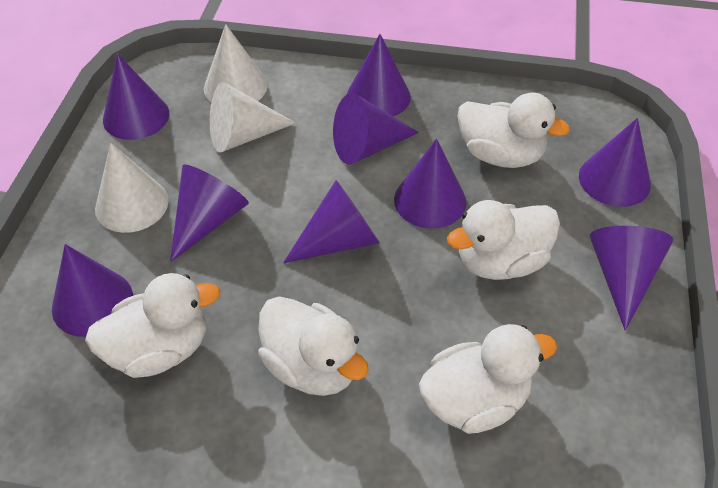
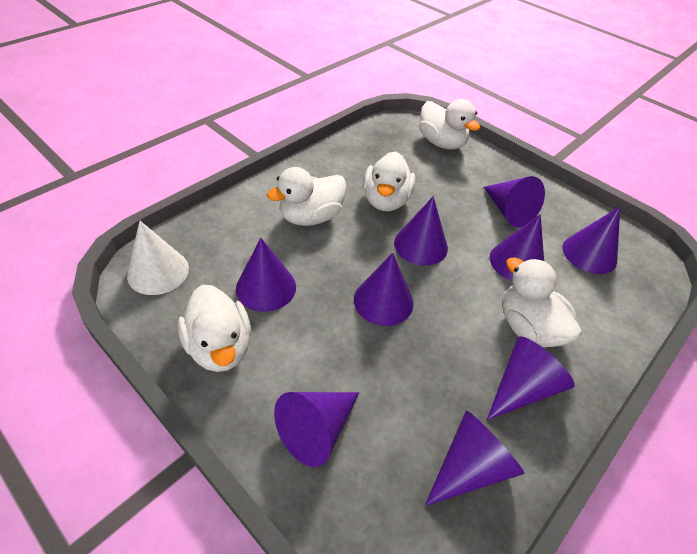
white cone: 3 -> 1

